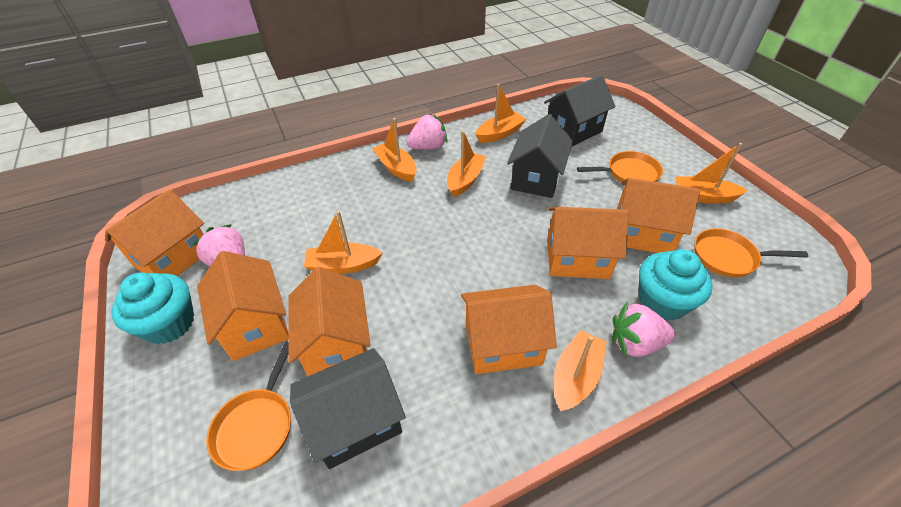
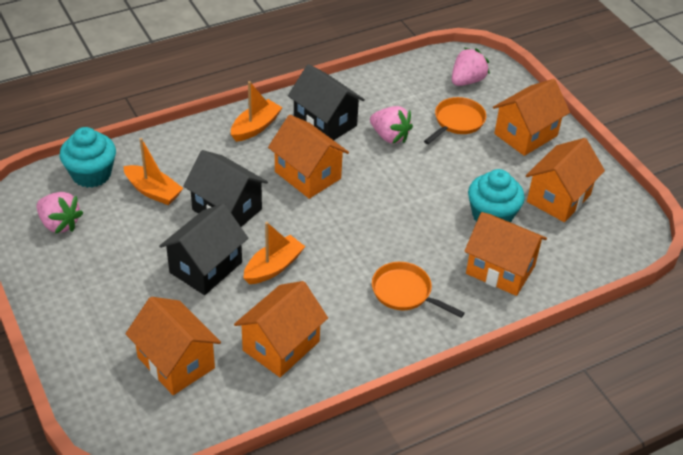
orange boat: 6 -> 3
orange pan: 3 -> 2

